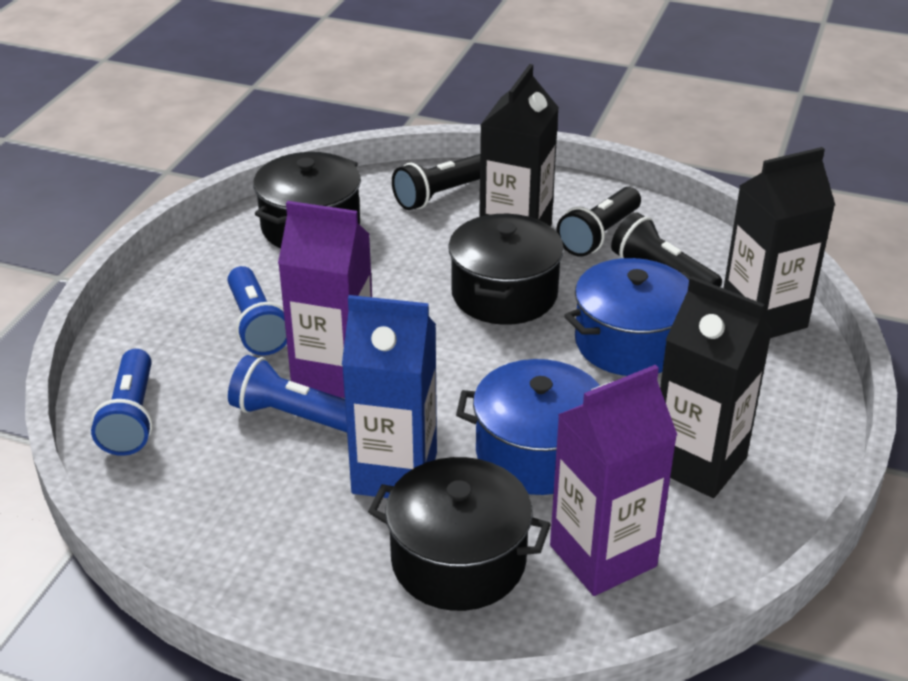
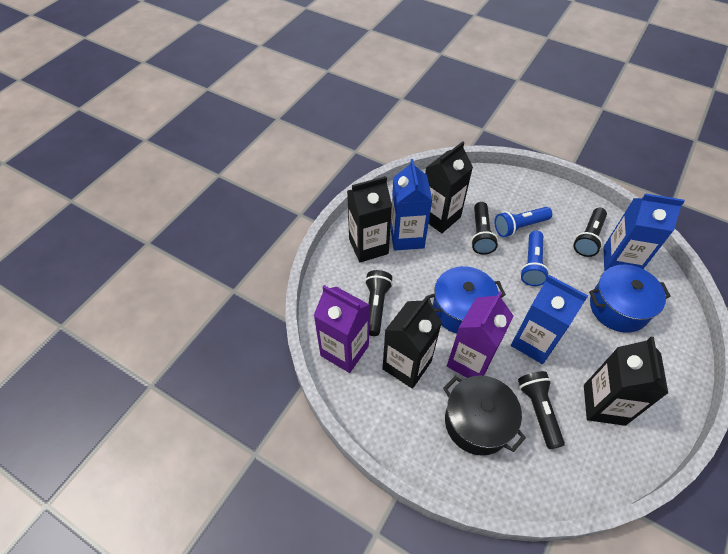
black carton: 3 -> 4
black flashlight: 3 -> 4
black pot: 3 -> 1
blue carton: 1 -> 3
blue flashlight: 3 -> 2

